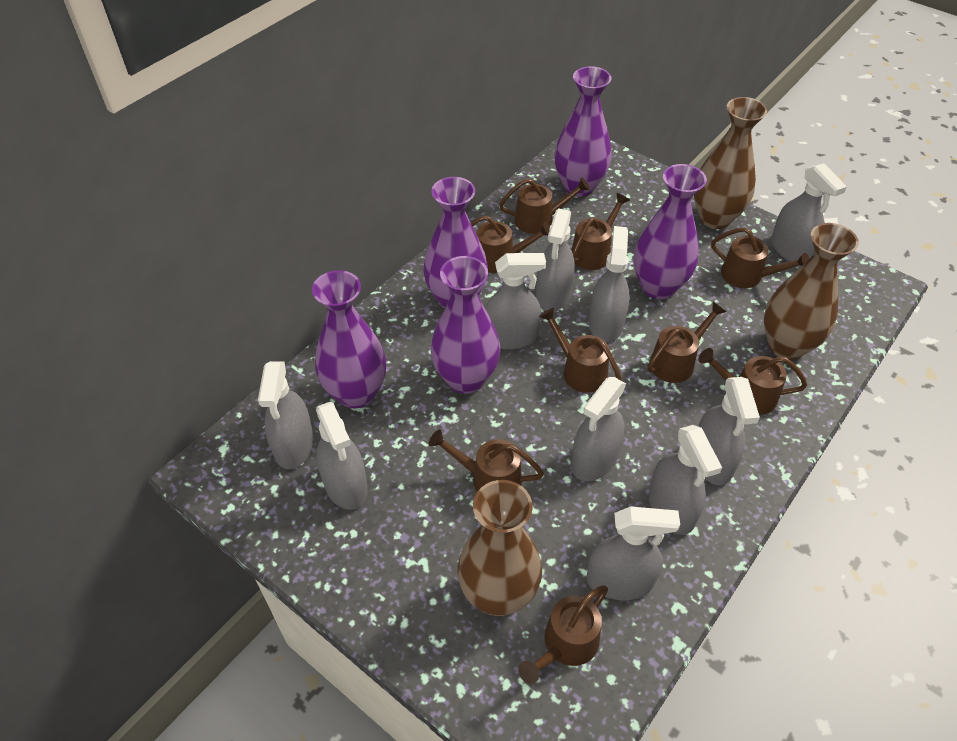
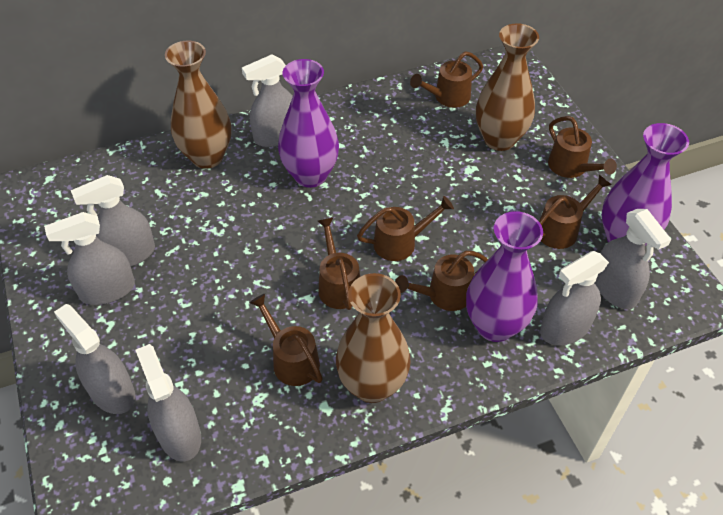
brown watering can: 9 -> 7
grey spray bottle: 10 -> 7
purple vase: 5 -> 3

